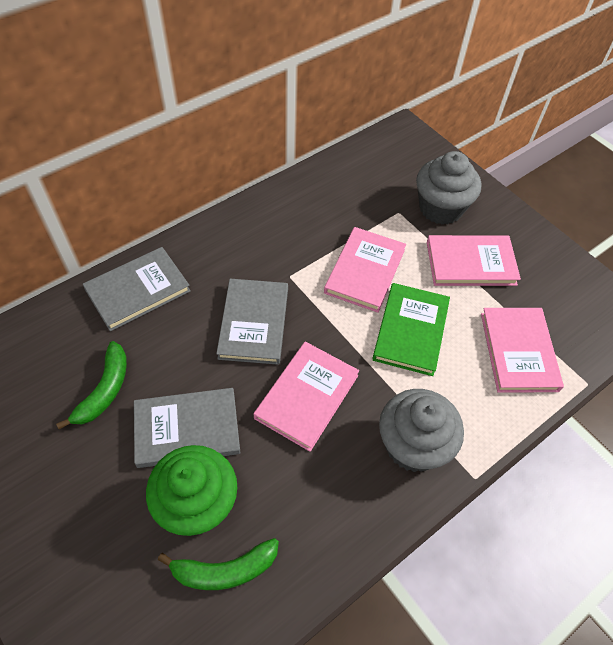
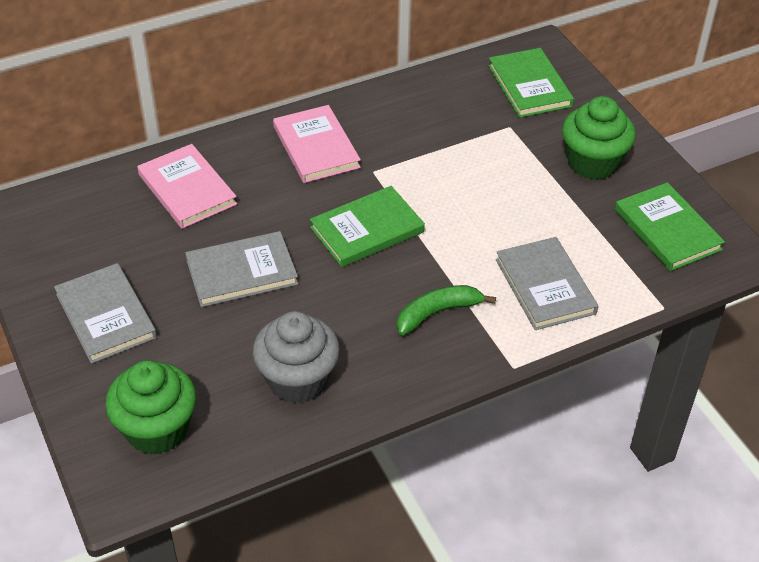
green banana: 2 -> 1
green book: 1 -> 3
green cupcake: 1 -> 2
grey cupcake: 2 -> 1
pink book: 4 -> 2

